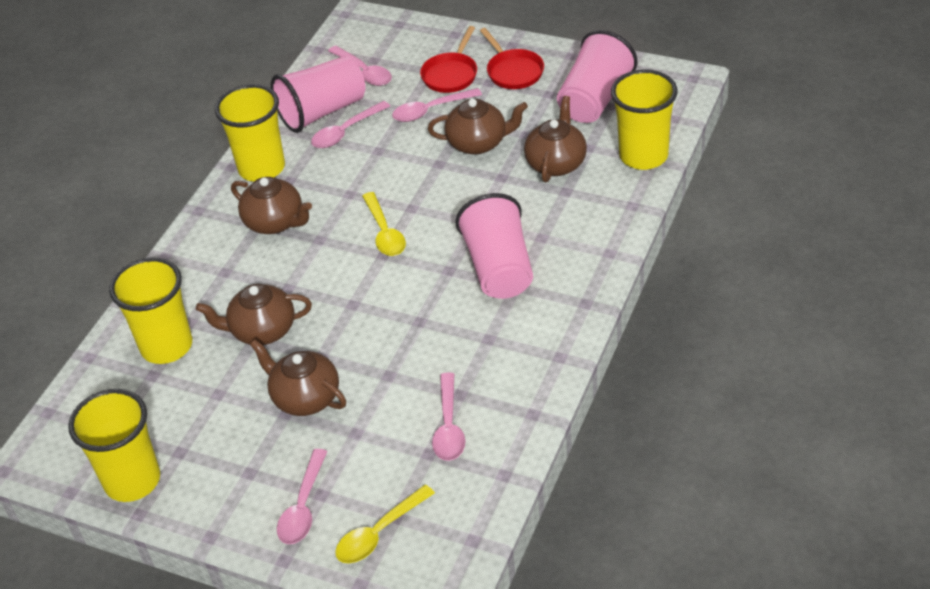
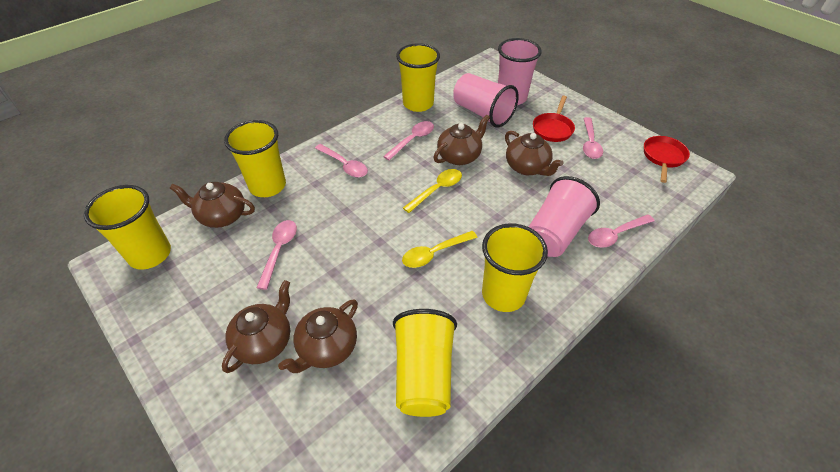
yellow cup: 4 -> 5

